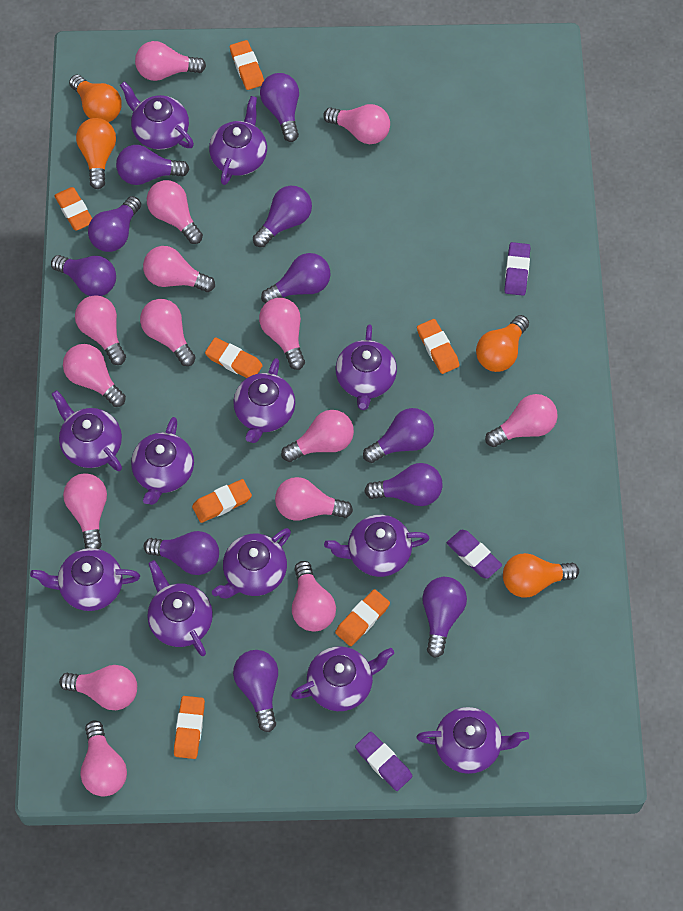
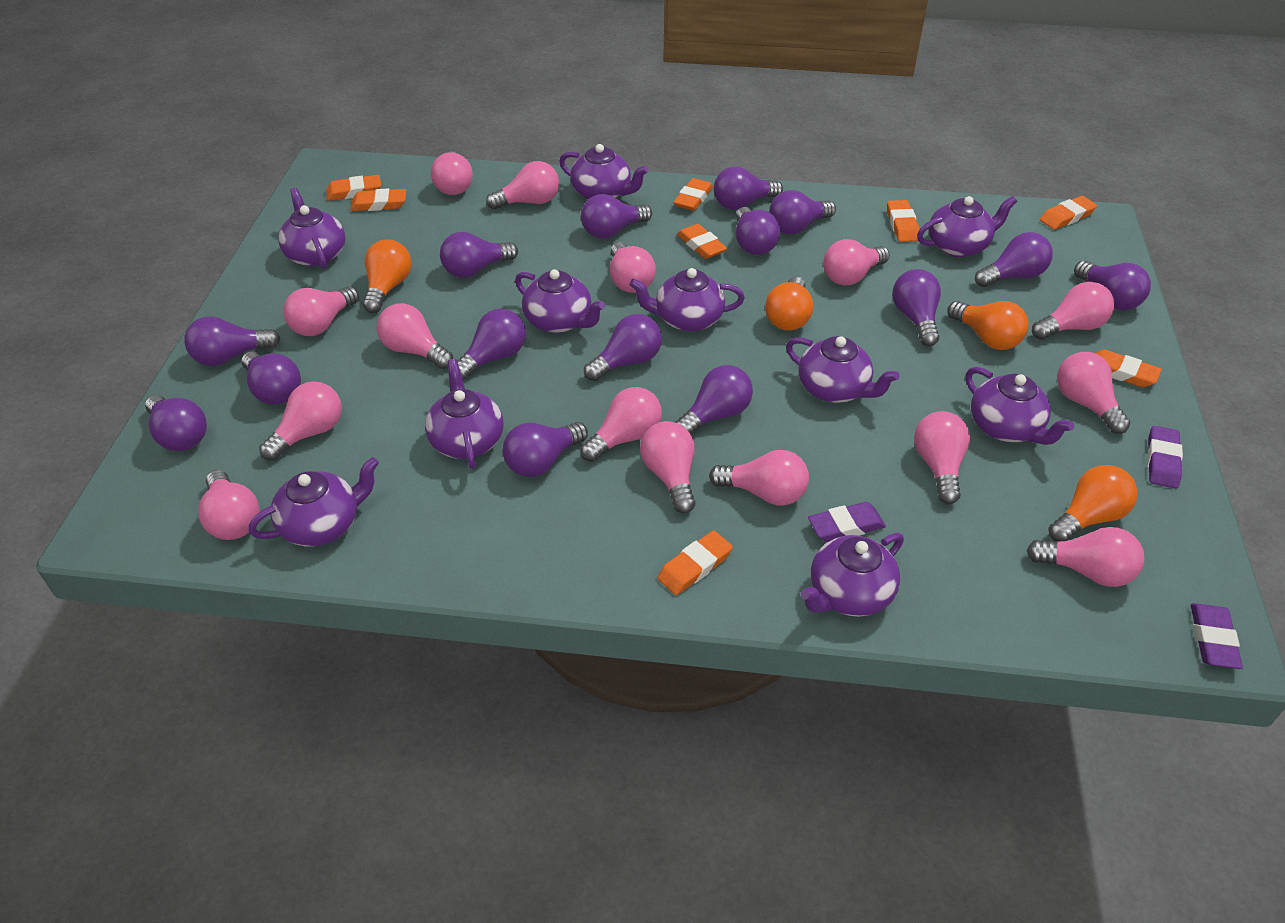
orange eraser: 7 -> 8
purple light bulb: 11 -> 15
purple teapot: 12 -> 10

